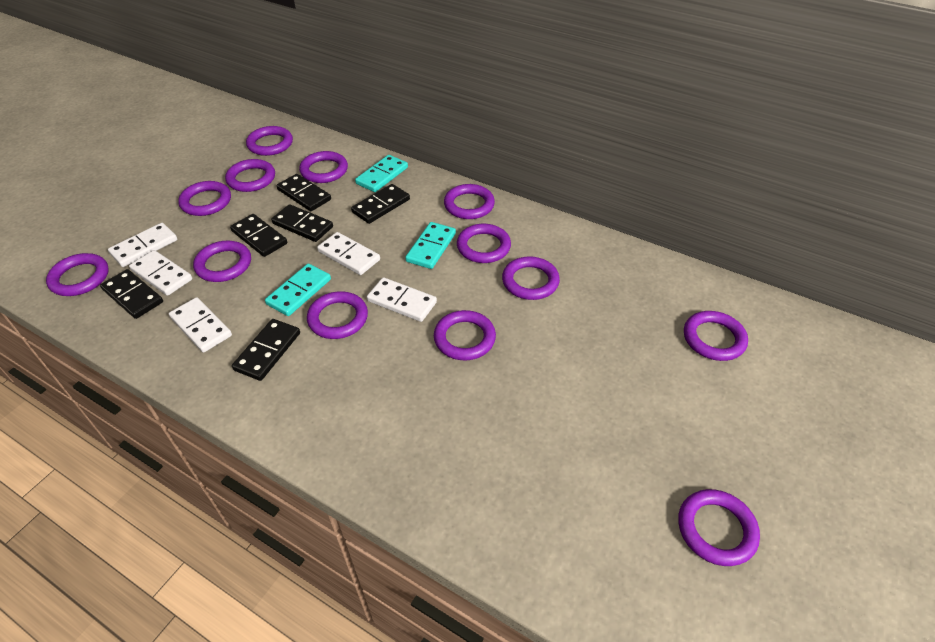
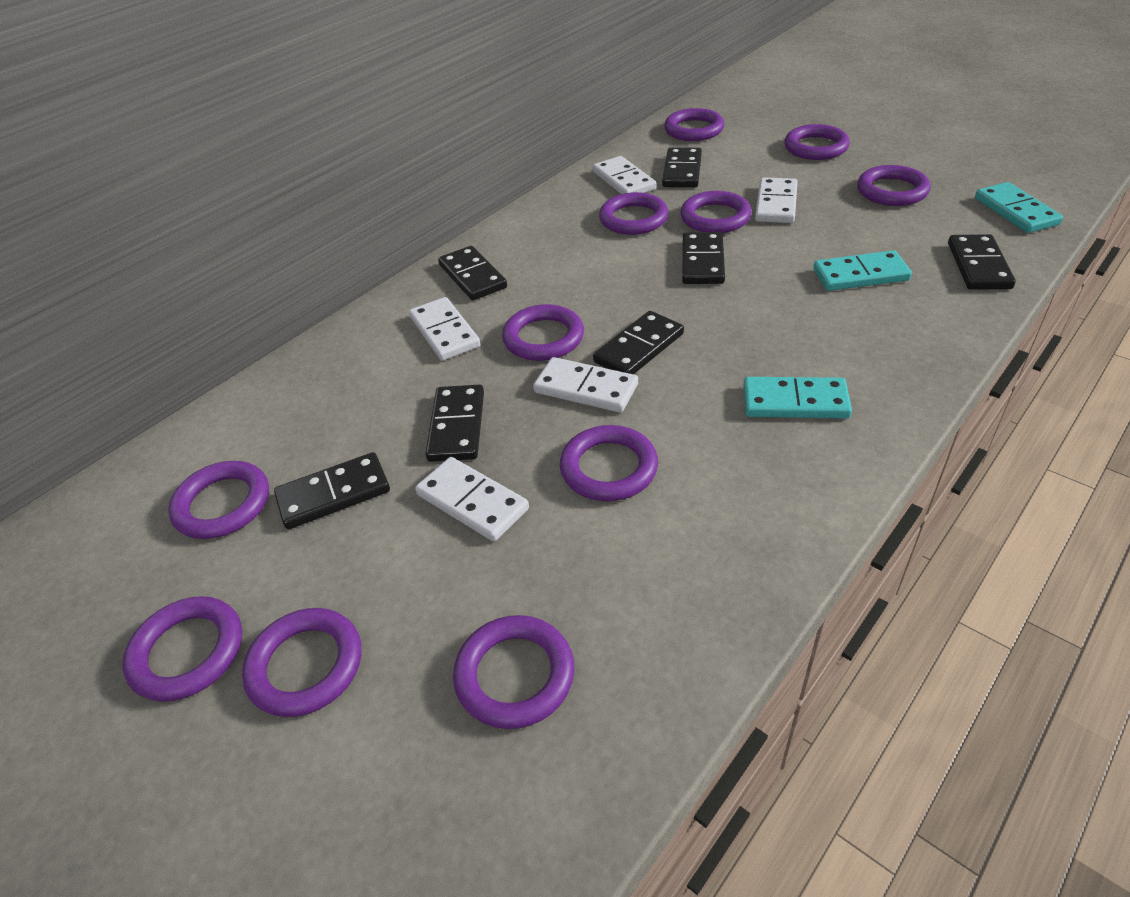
black domino: 6 -> 7
purple ring: 13 -> 11

